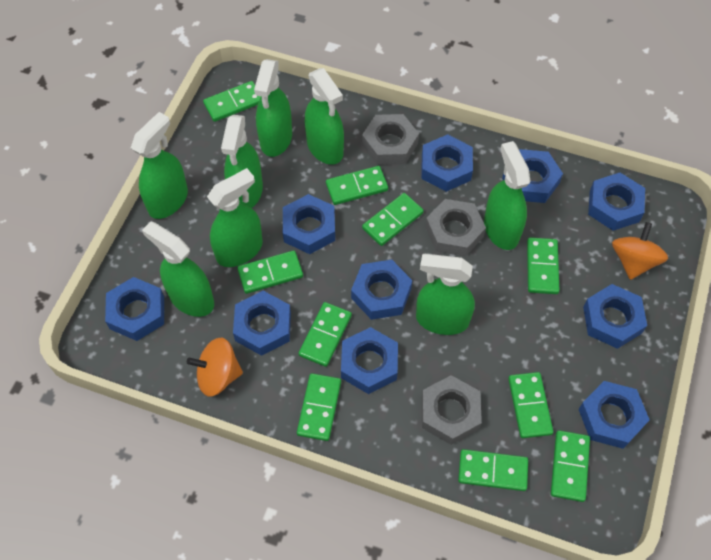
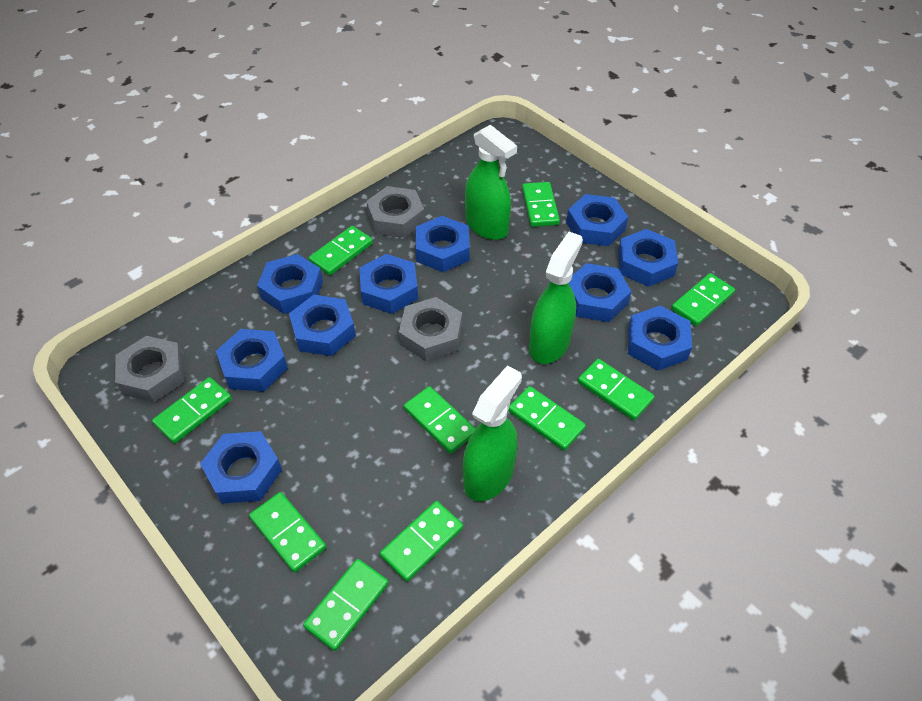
green spray bottle: 8 -> 3
orange spinning top: 2 -> 0

